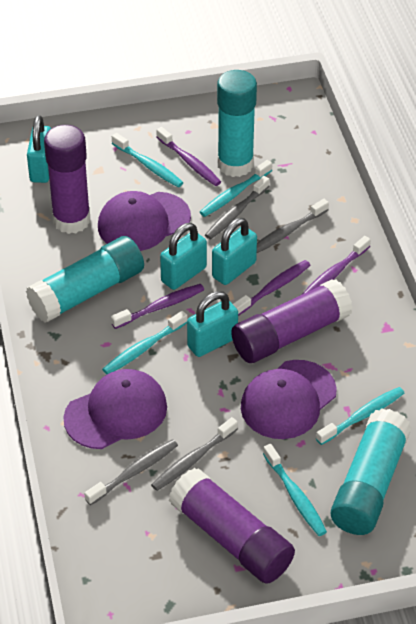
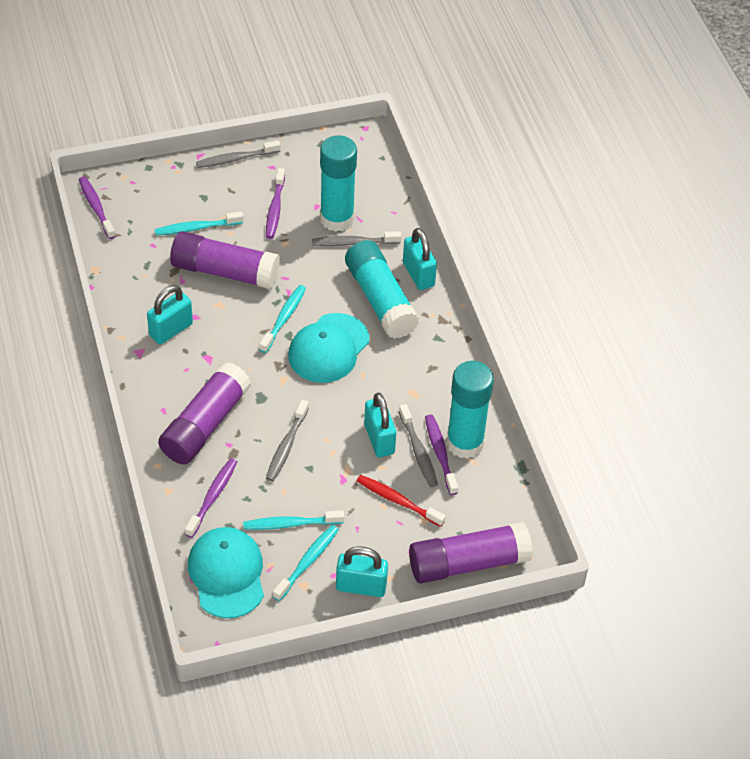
purple cap: 3 -> 0
red toothbrush: 0 -> 1
turquoise cap: 0 -> 2
turquoise toothbrush: 5 -> 4

